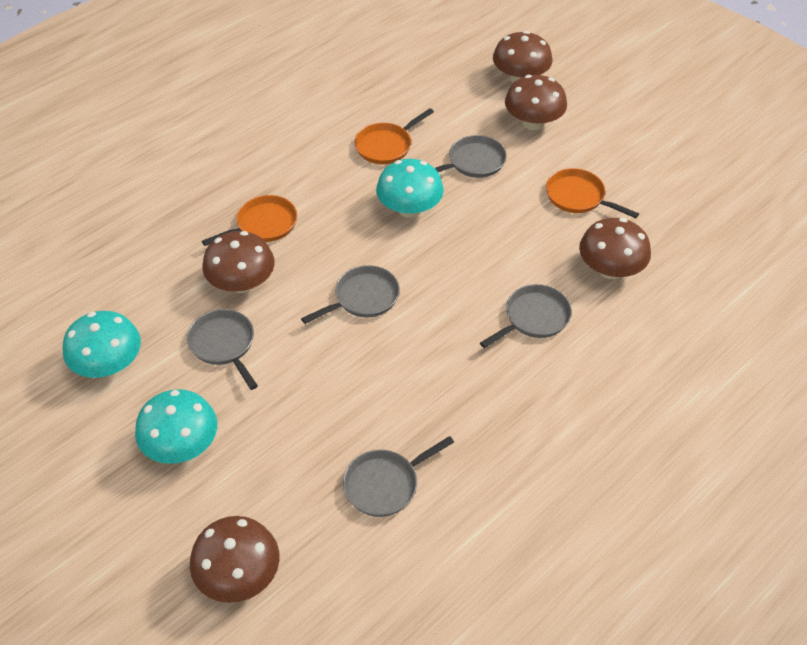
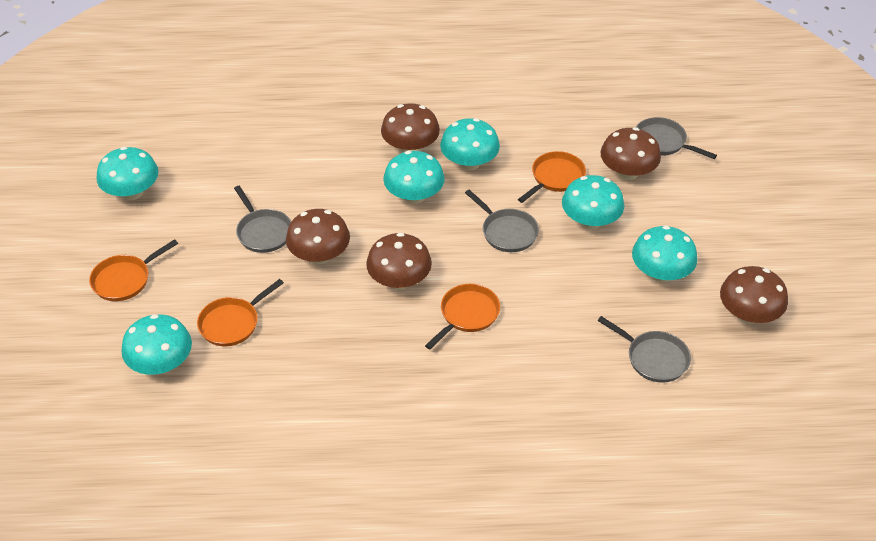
grey pan: 5 -> 4
orange pan: 3 -> 4
turquoise mushroom: 3 -> 6

